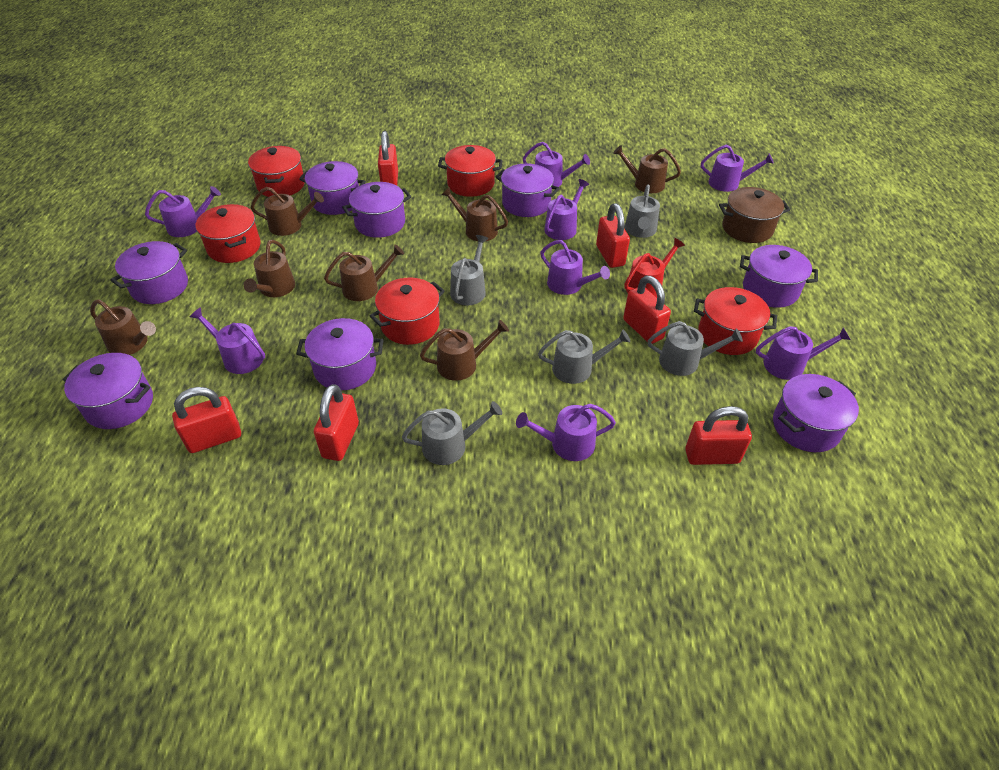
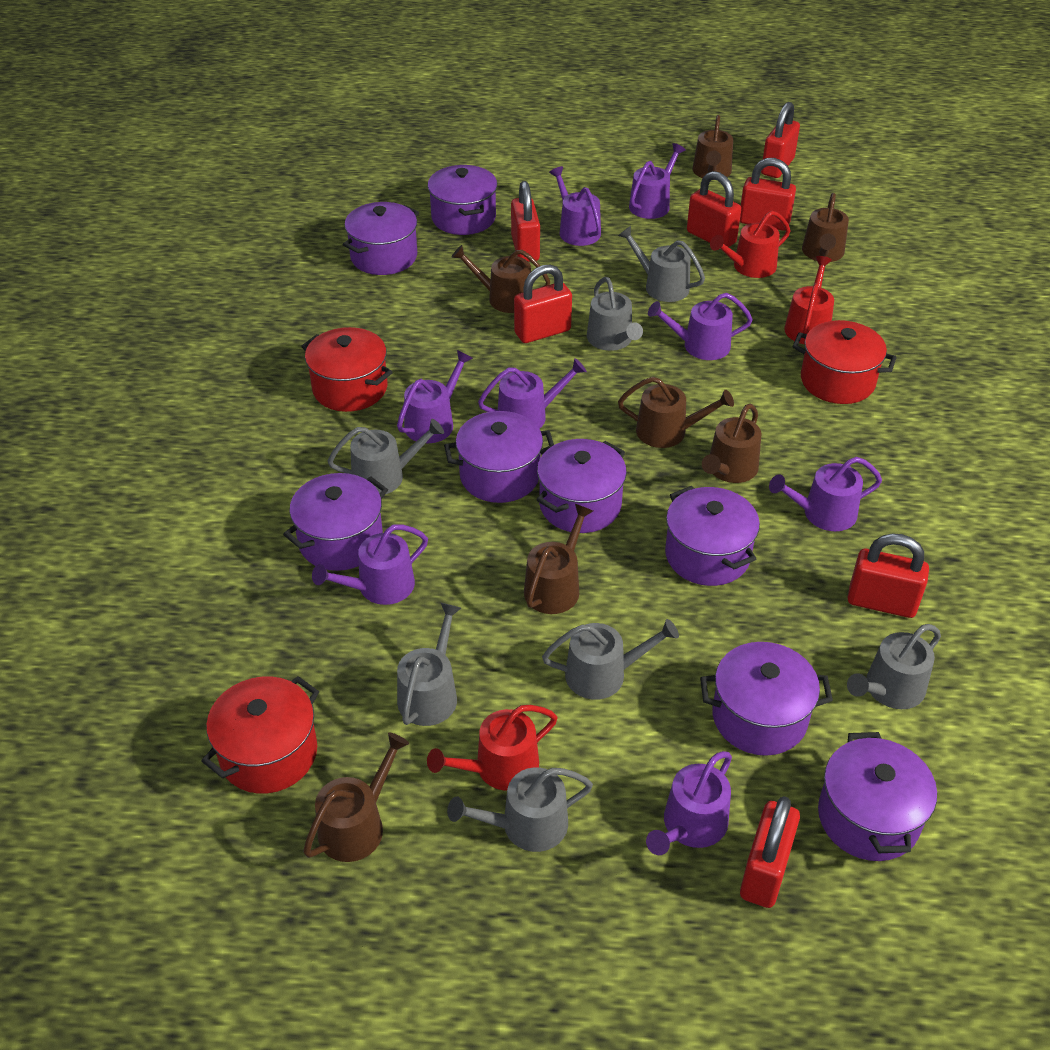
brown pot: 1 -> 0
grey watering can: 5 -> 7
red padlock: 6 -> 7
red pot: 5 -> 3
red watering can: 1 -> 3

